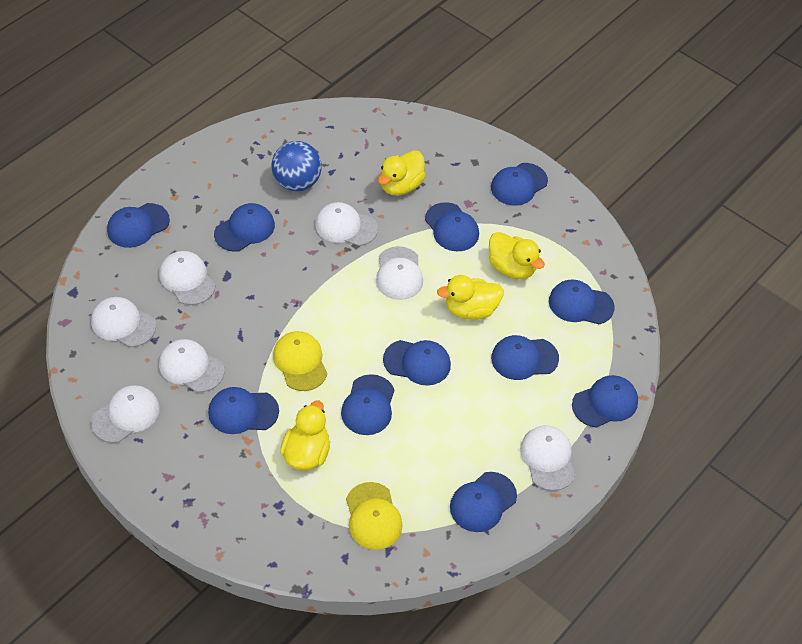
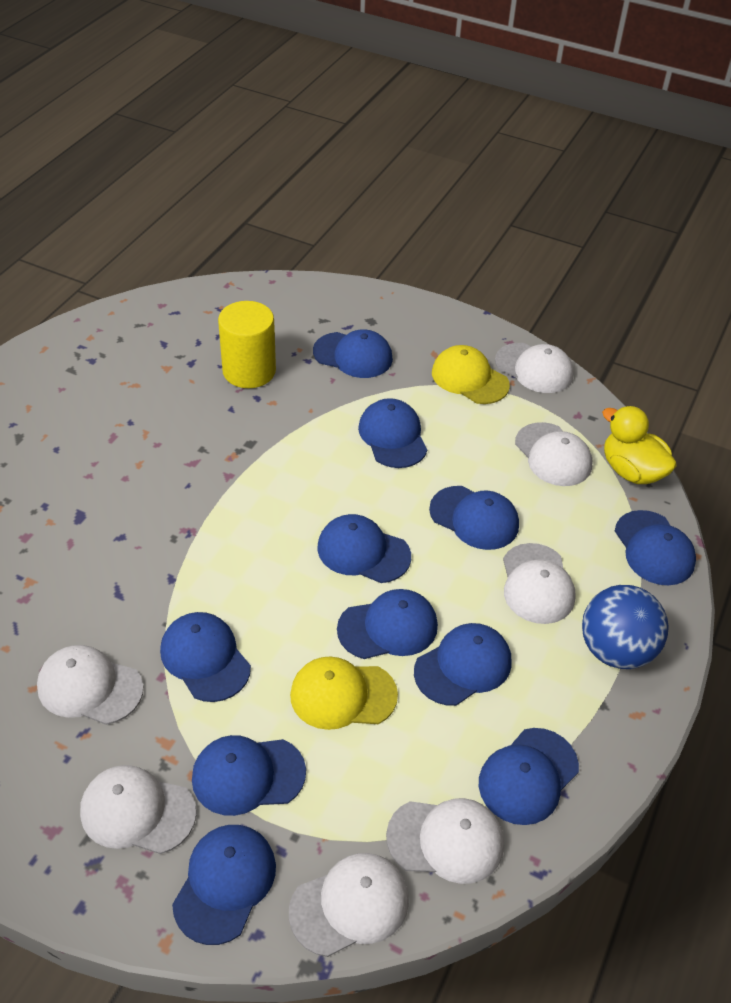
yellow cylinder: 0 -> 1
yellow duck: 4 -> 1

